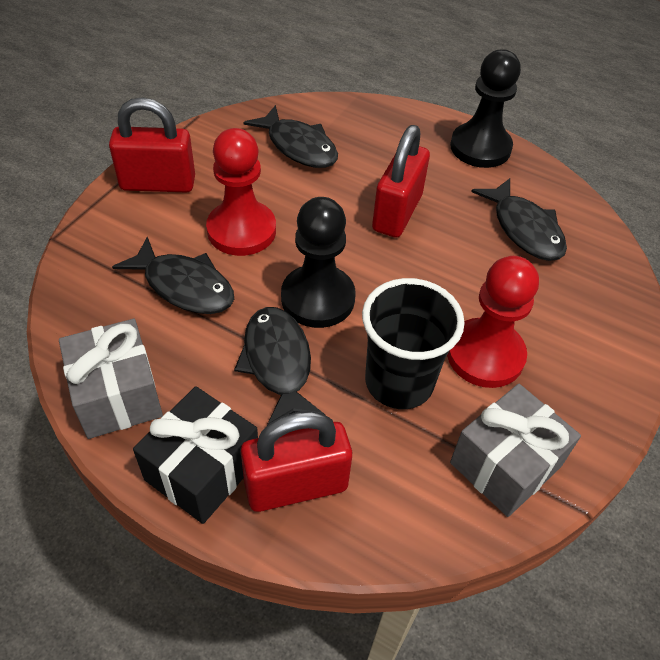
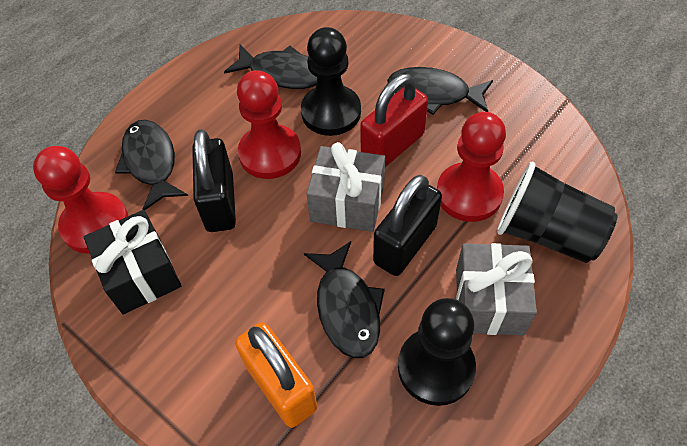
black padlock: 0 -> 2
orange padlock: 0 -> 1
red padlock: 3 -> 1
red pawn: 2 -> 3

